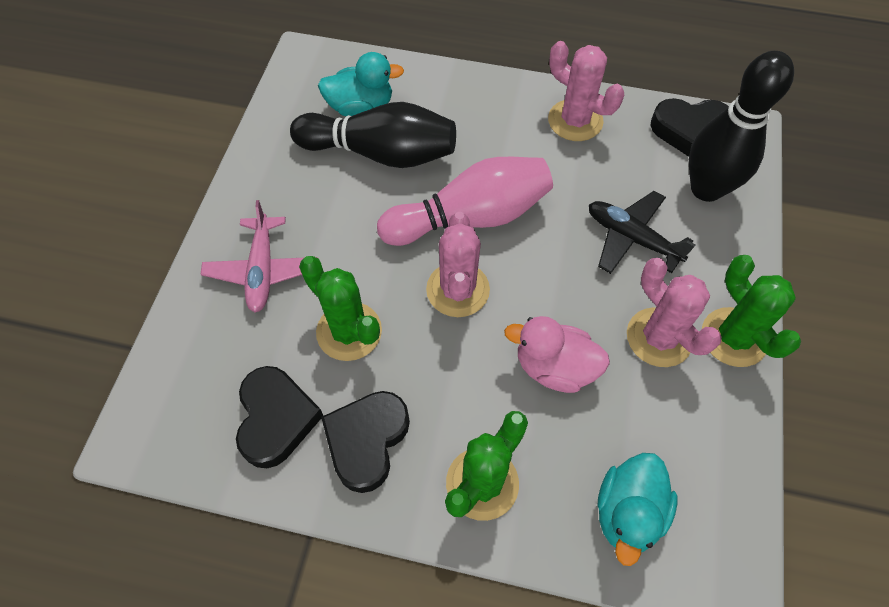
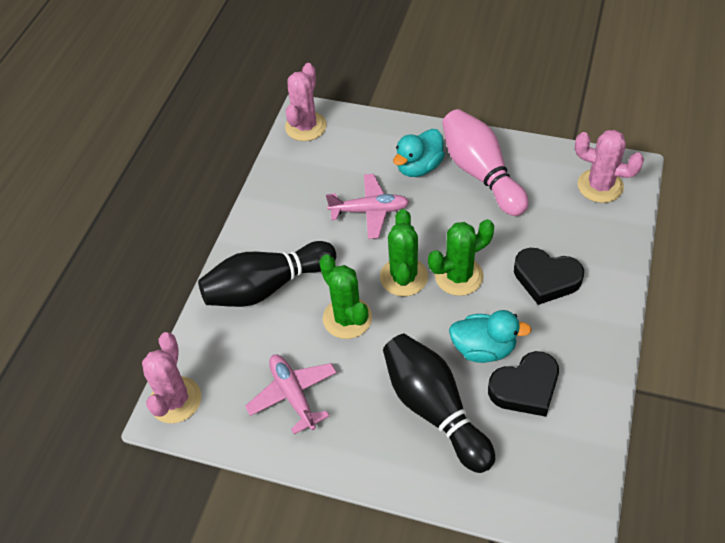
black heart: 3 -> 2
black plane: 1 -> 0
pink duck: 1 -> 0
pink plane: 1 -> 2

